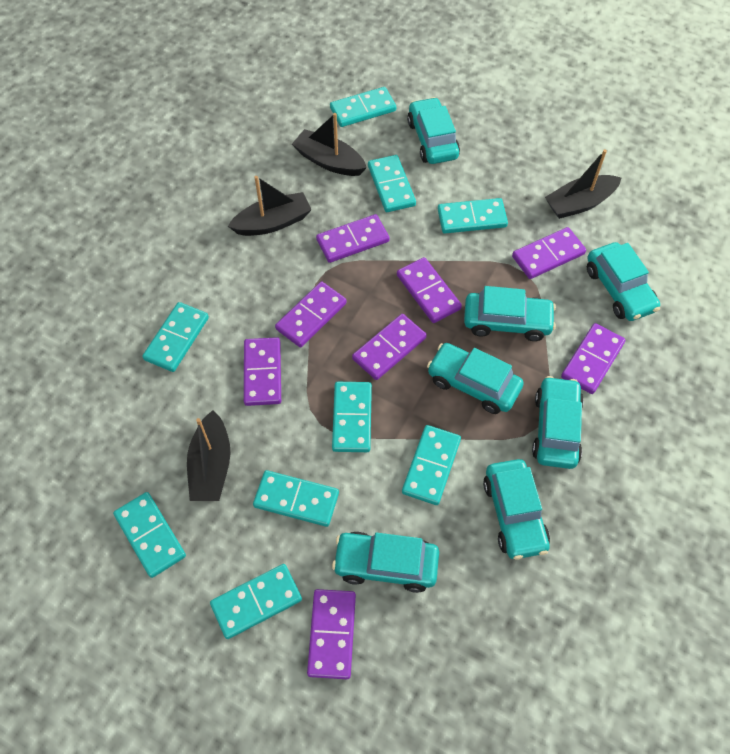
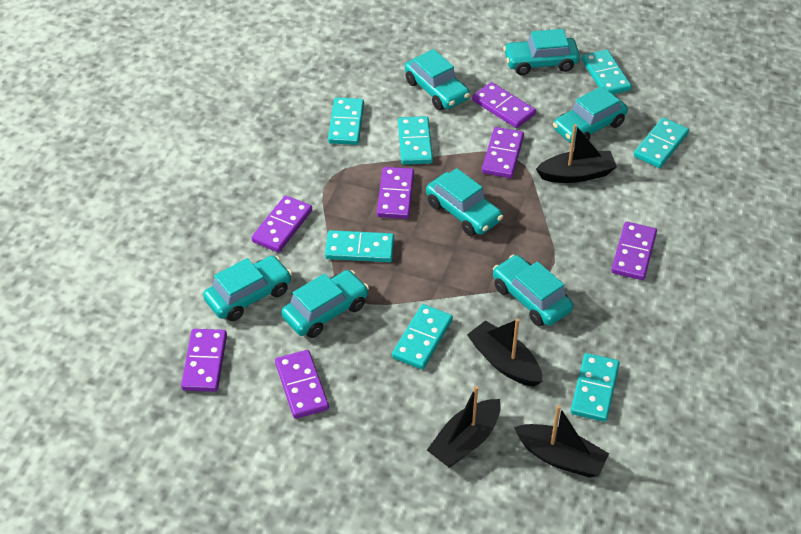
purple domino: 8 -> 7
turquoise domino: 9 -> 7

